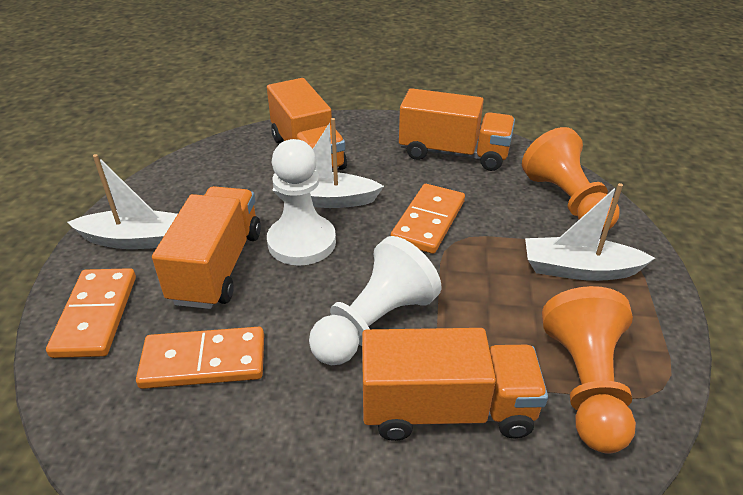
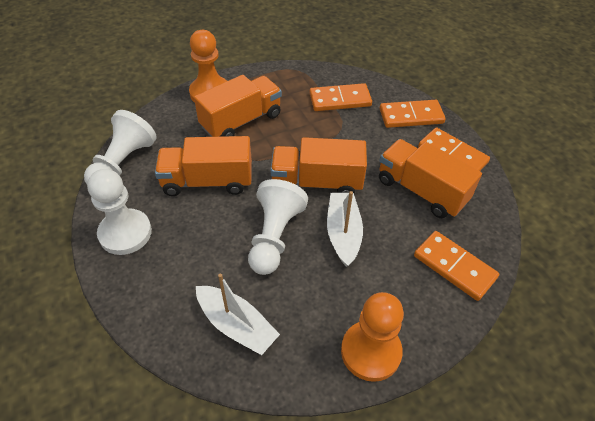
orange domino: 3 -> 4
white boat: 3 -> 2
white pawn: 2 -> 3

